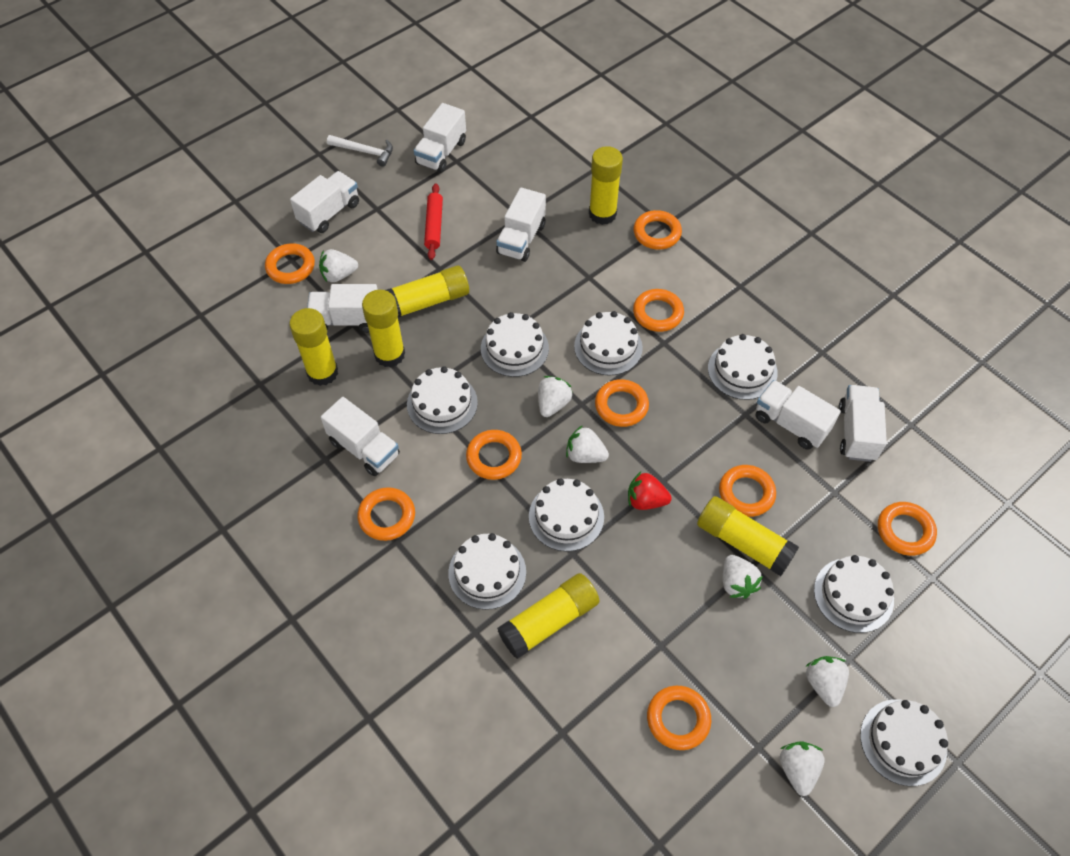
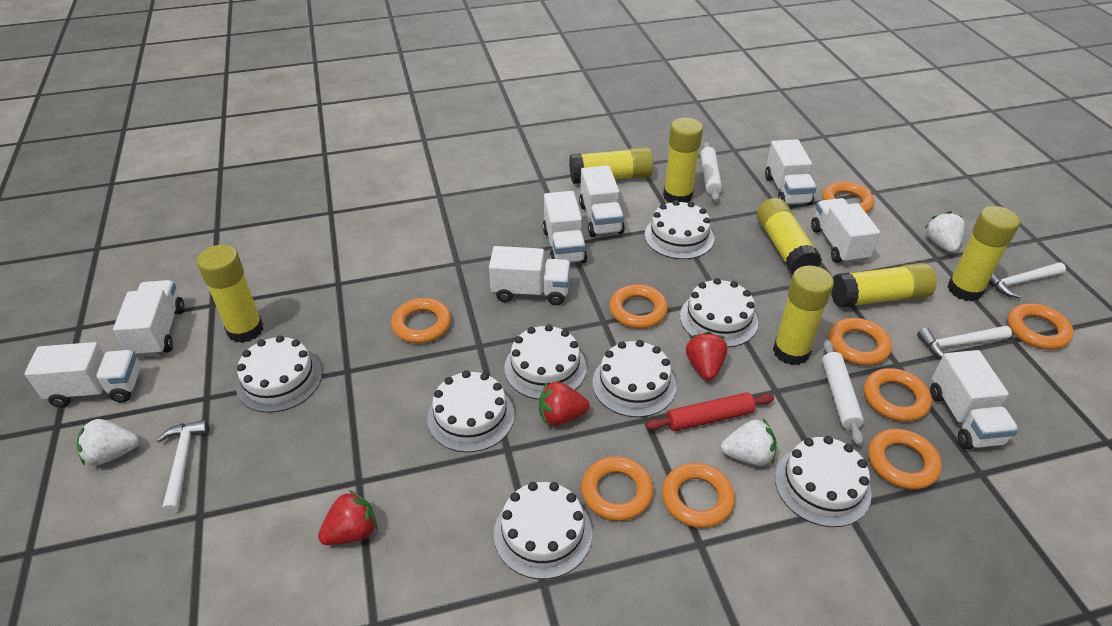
red strawberry: 1 -> 3
white hammer: 1 -> 3
white rolling pin: 0 -> 2
white strawberry: 6 -> 3
white truck: 7 -> 8
yellow glue stick: 6 -> 7

